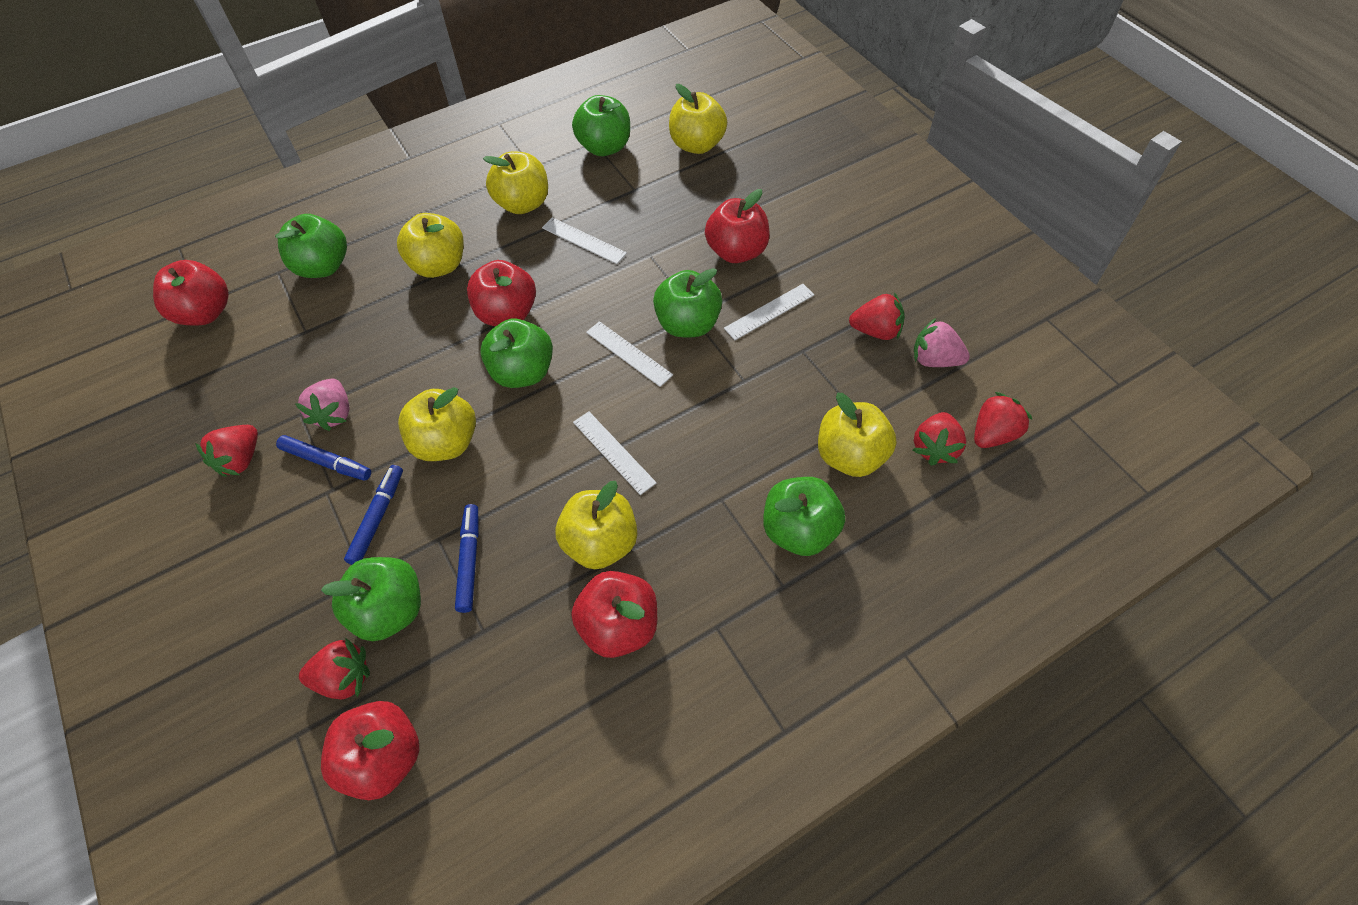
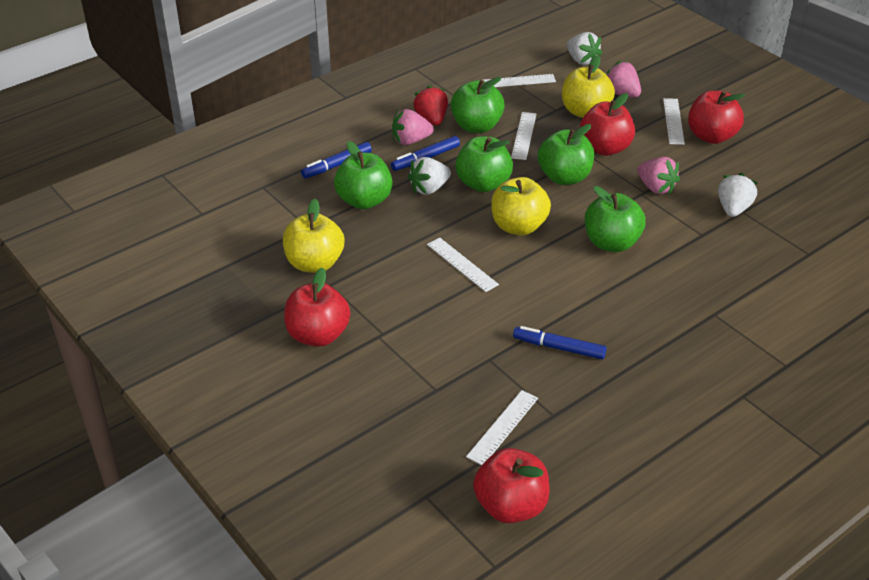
green apple: 6 -> 5
pink strawberry: 2 -> 3
red apple: 5 -> 4
red strawberry: 5 -> 1
white ruler: 4 -> 5
white strawberry: 0 -> 3
yellow apple: 6 -> 3

